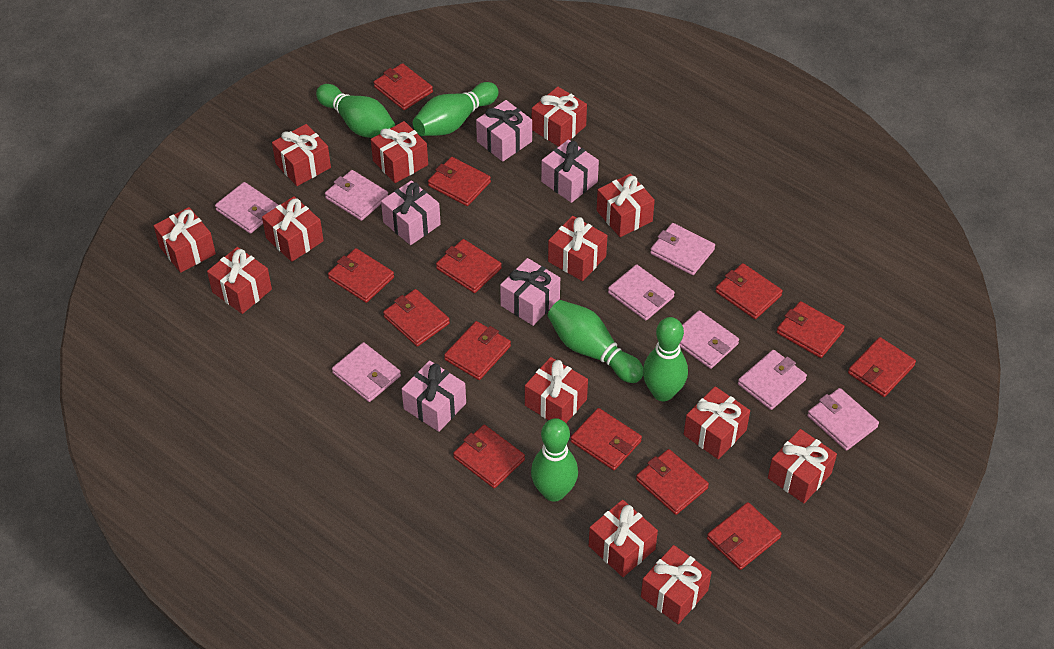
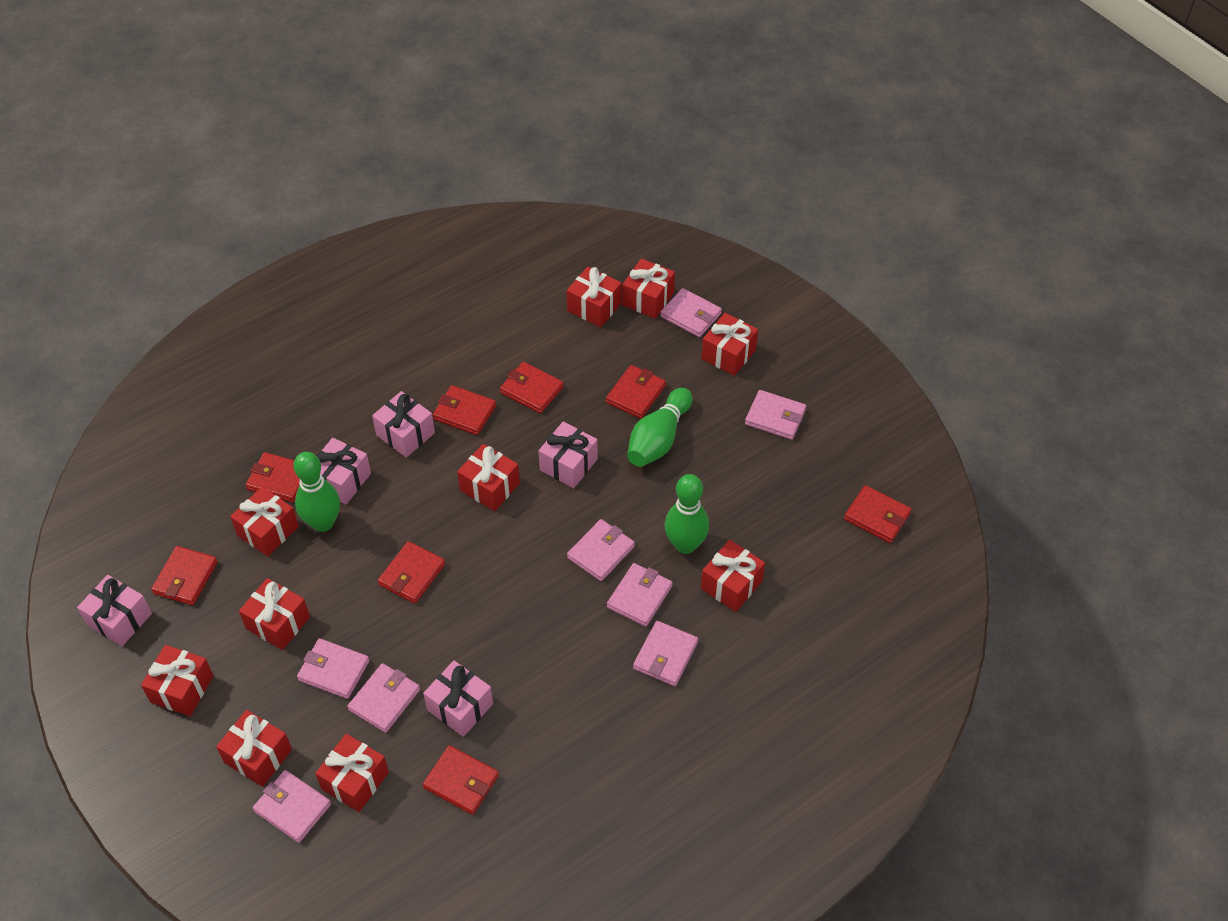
green bowling pin: 5 -> 3
red gift: 13 -> 10
red wallet: 13 -> 8

